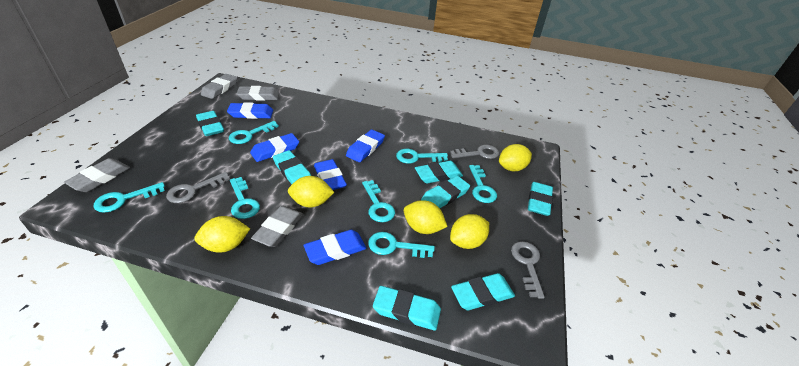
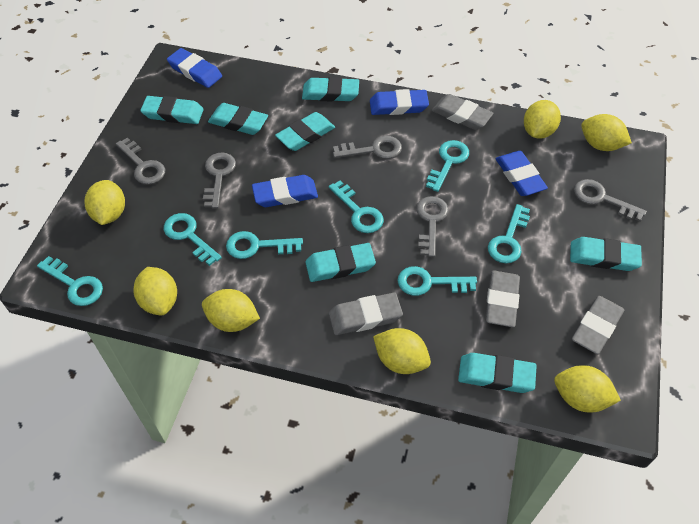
blue eraser: 5 -> 4
grey key: 3 -> 5
yellow lemon: 5 -> 7

